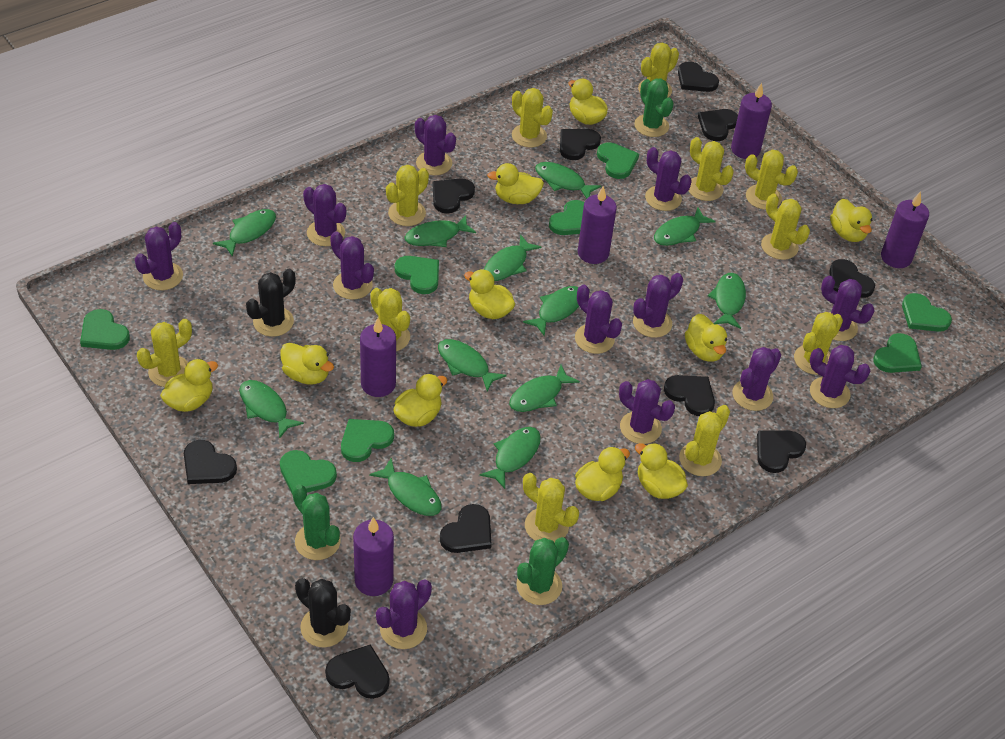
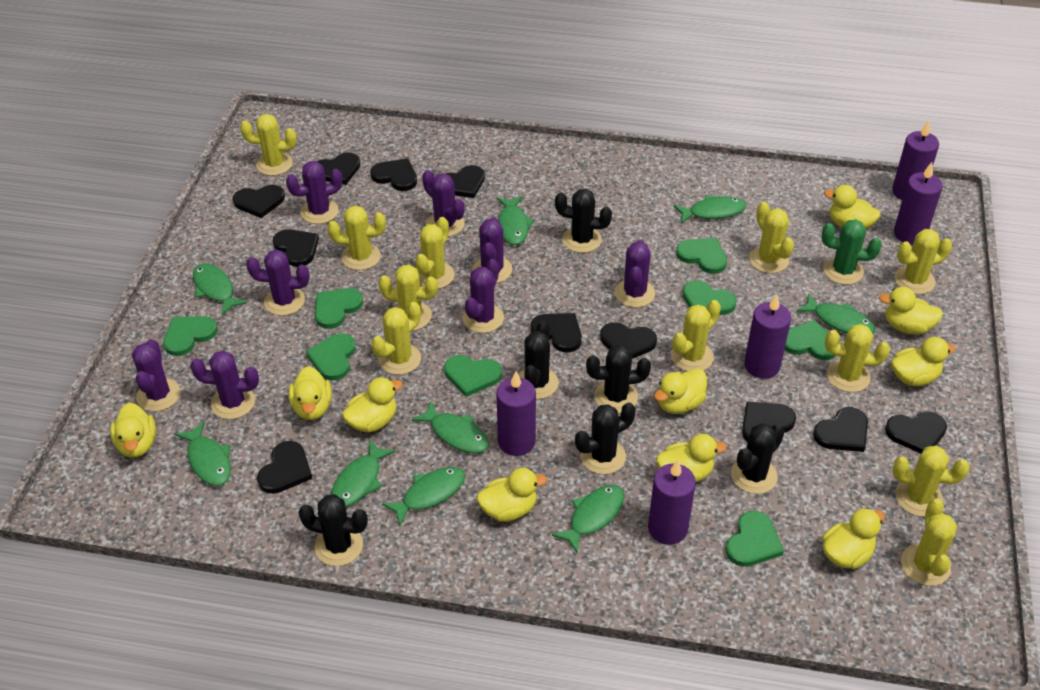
black cactus: 2 -> 6
black heart: 10 -> 11
green cactus: 3 -> 1
green fish: 12 -> 9
purple cactus: 12 -> 8

